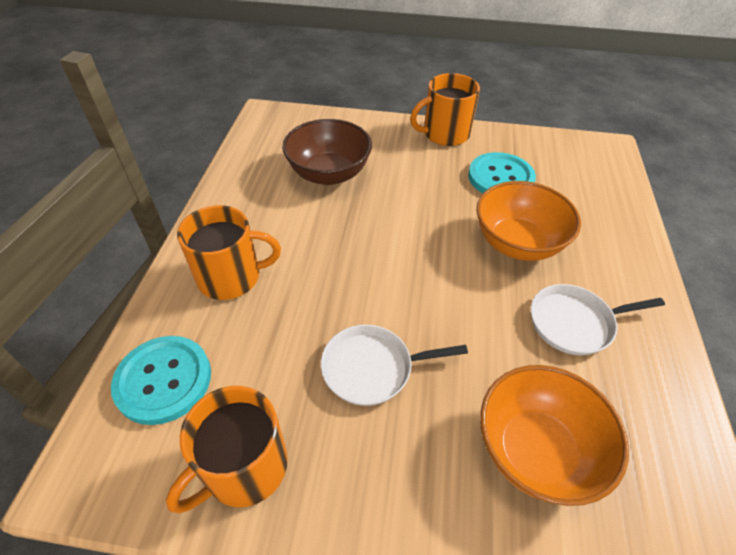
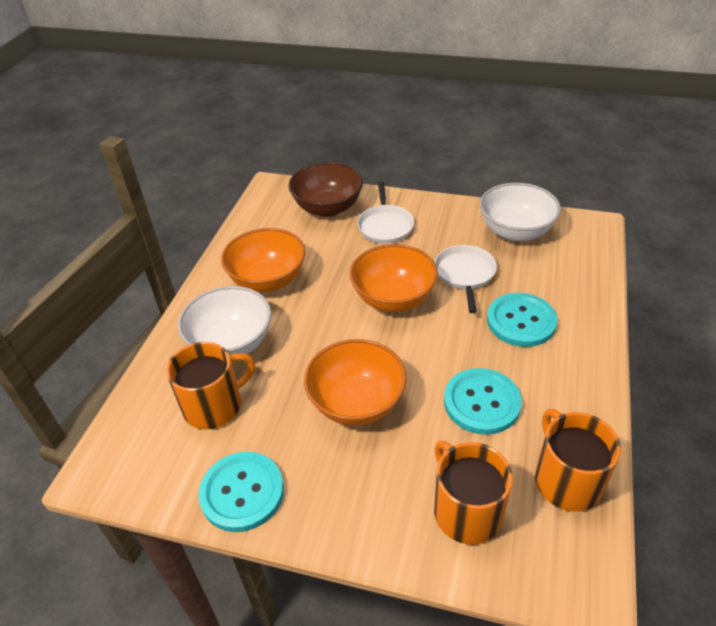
orange bowl: 2 -> 3
turquoise button: 2 -> 3
white bowl: 0 -> 2

